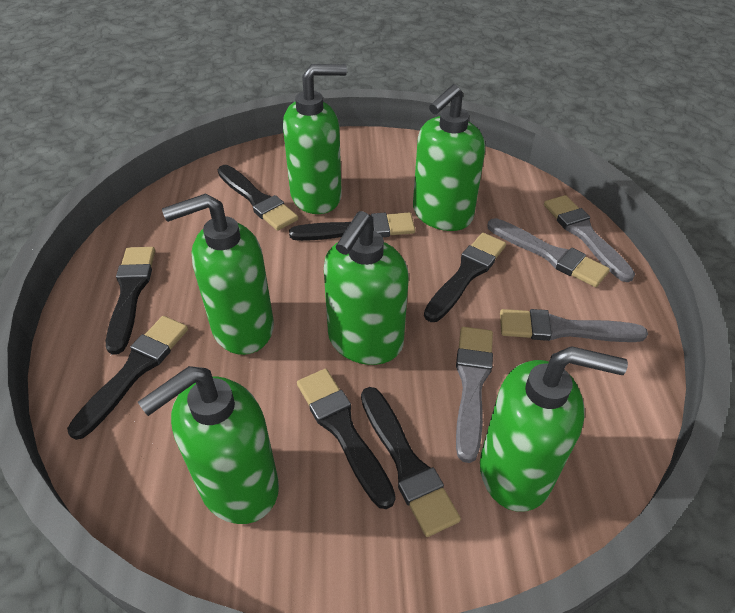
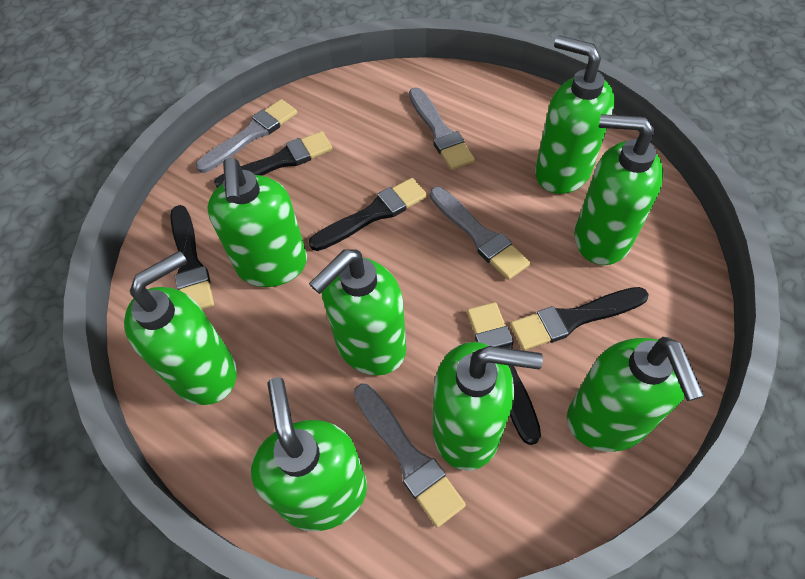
black brush: 7 -> 5
green soap dispenser: 6 -> 8

